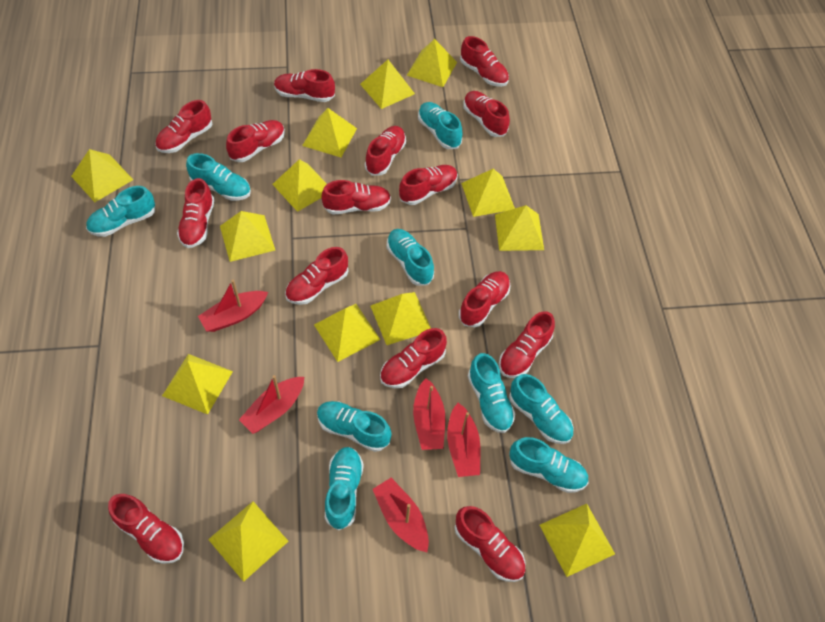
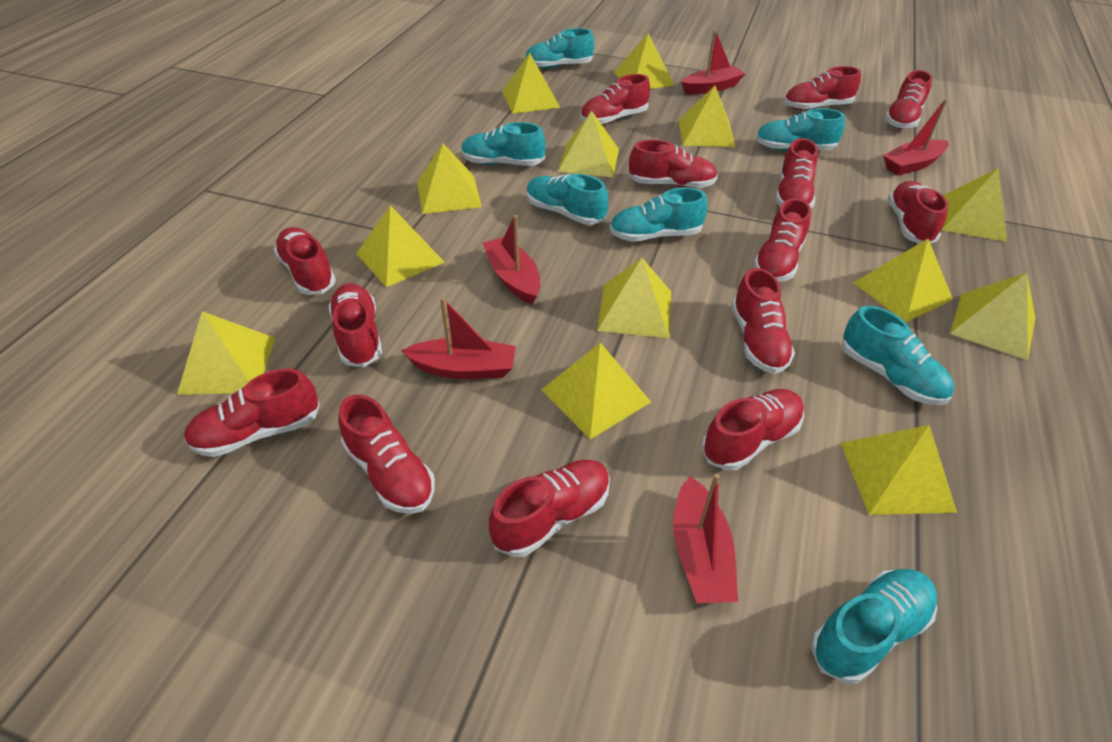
red shoe: 15 -> 14
turquoise shoe: 9 -> 7

